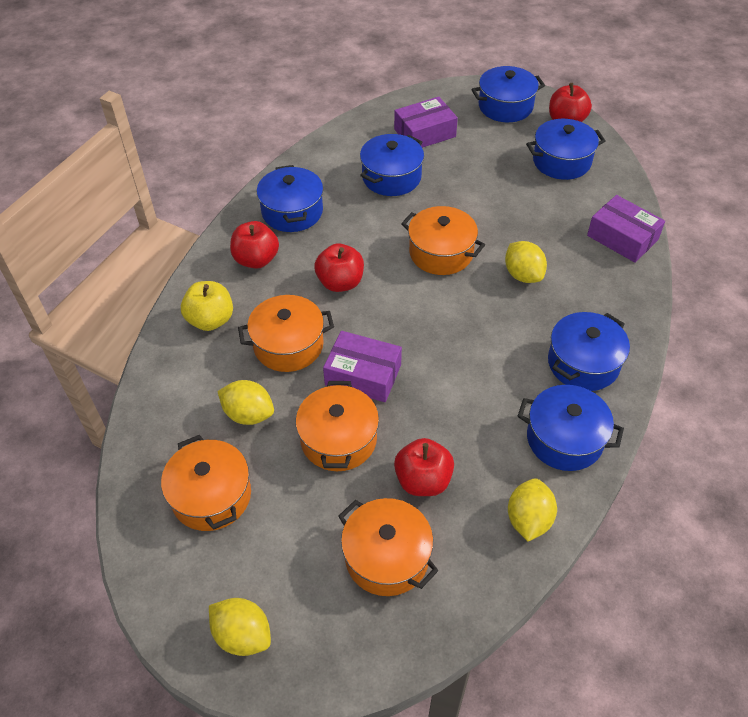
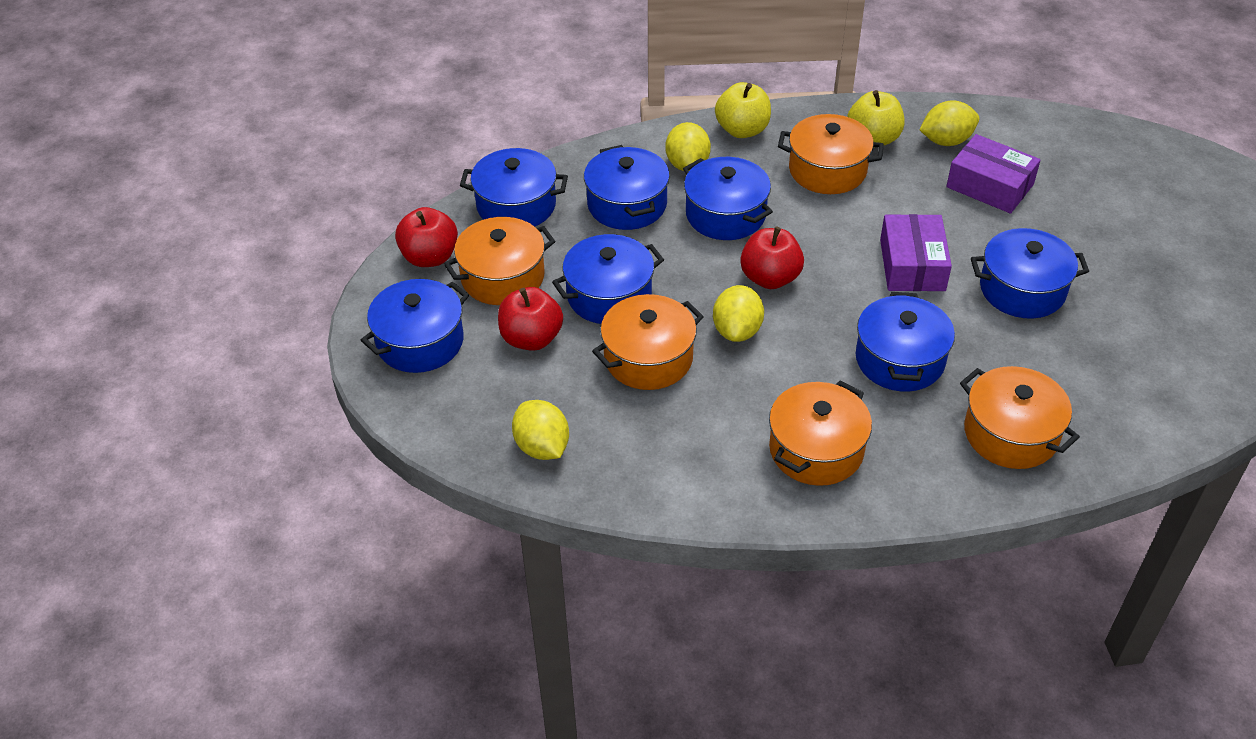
blue pot: 6 -> 7
purple box: 3 -> 2
red apple: 4 -> 3
yellow apple: 1 -> 2

